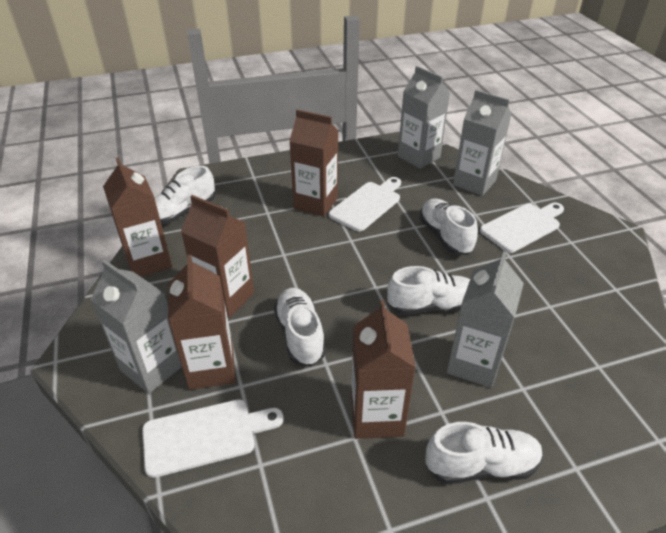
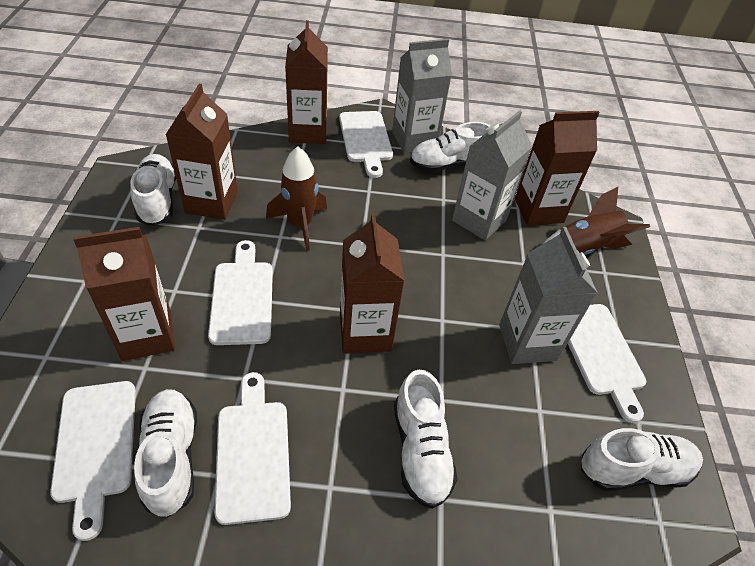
brown rocket: 0 -> 2
grey carton: 4 -> 3
white cutting board: 3 -> 5

